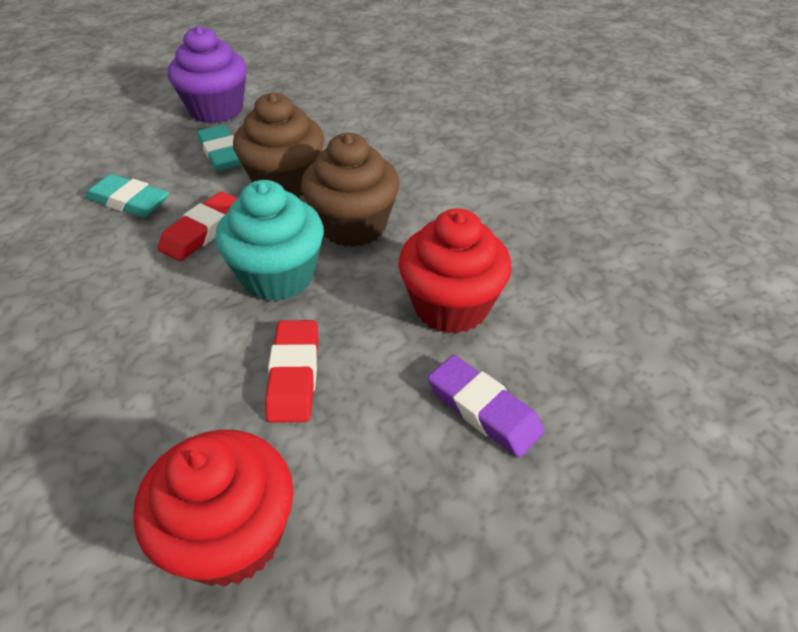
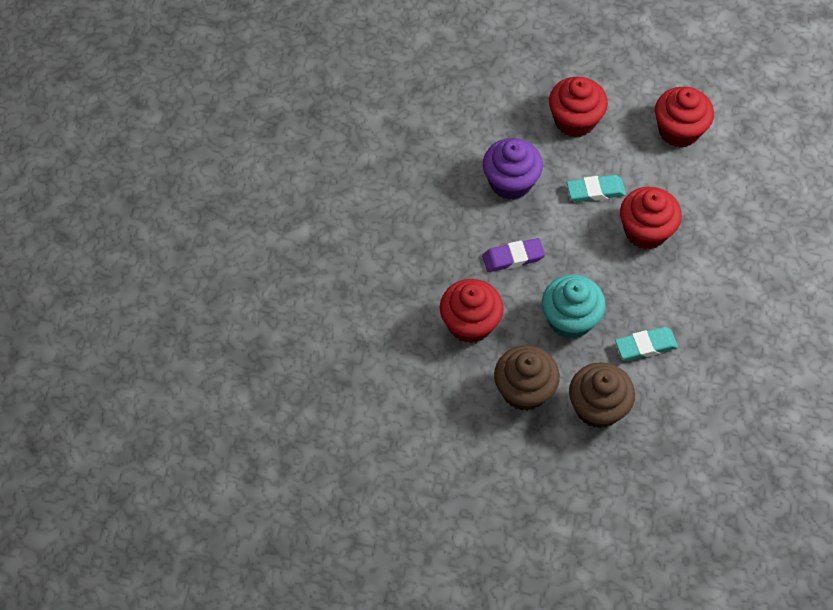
red cupcake: 2 -> 4
red eraser: 2 -> 0

